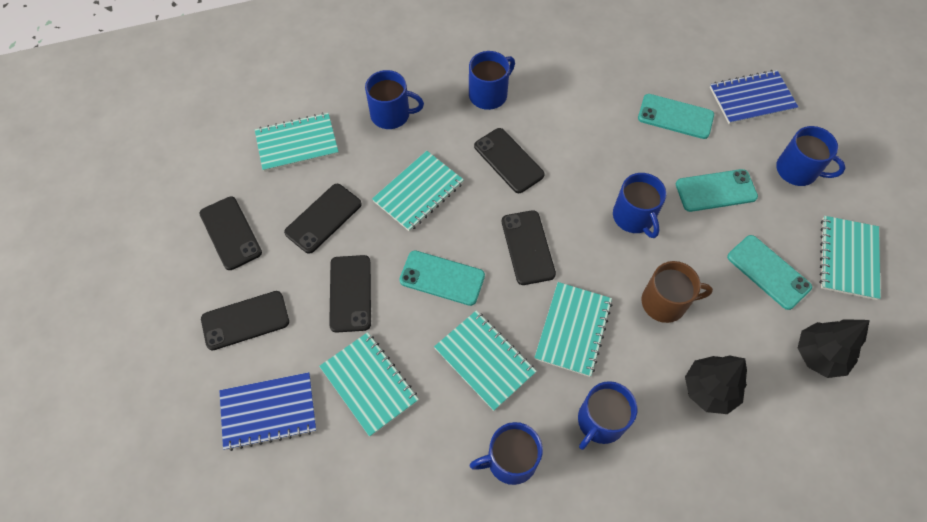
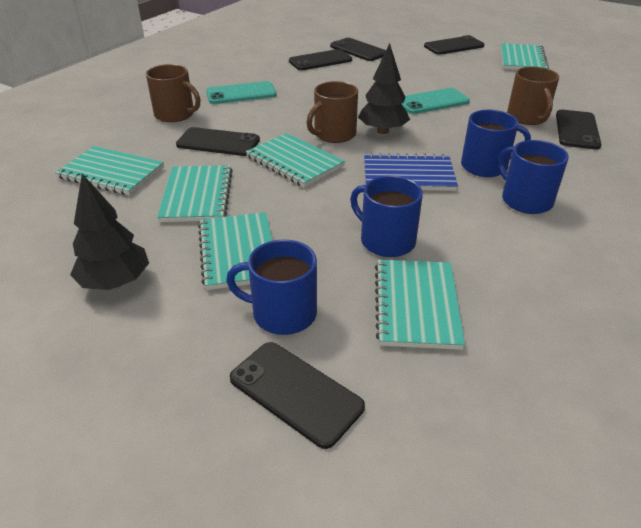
blue mug: 6 -> 4
blue notebook: 2 -> 1
brown mug: 1 -> 3
turquoise phone: 4 -> 2

